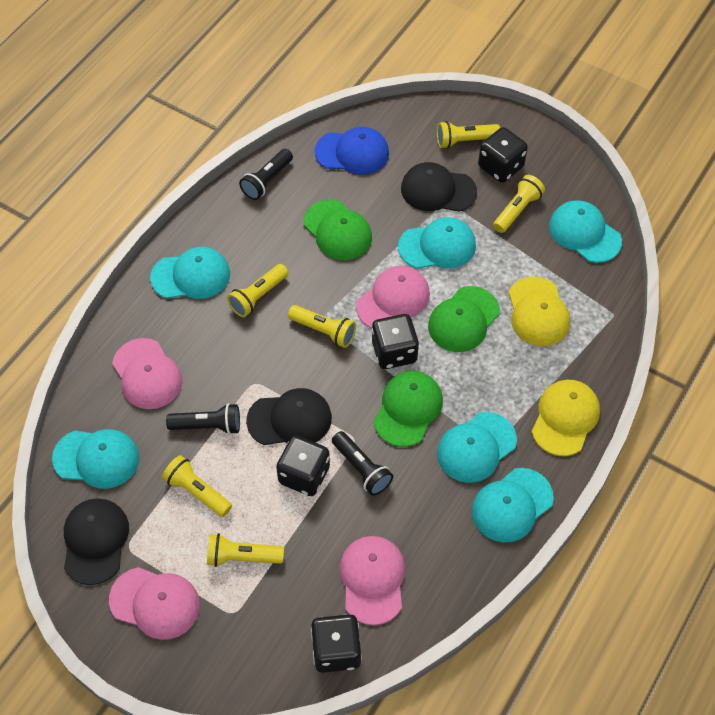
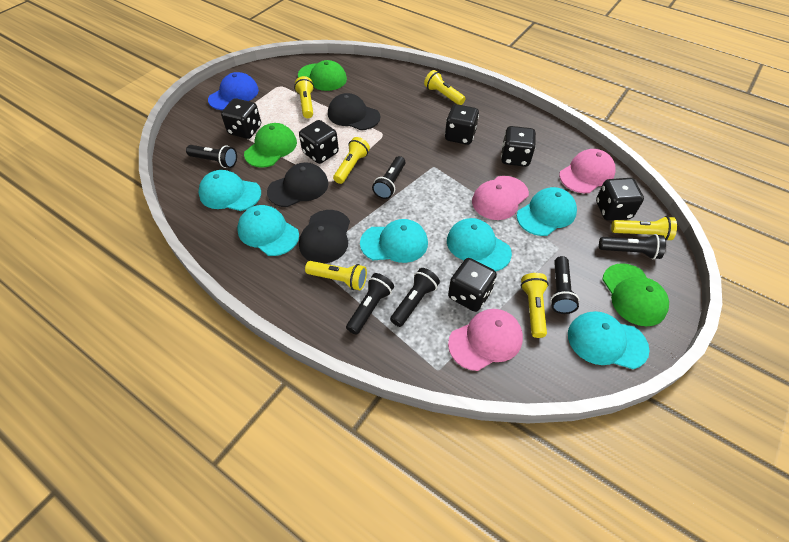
black dice: 4 -> 6
black flashlight: 3 -> 6
pink cap: 4 -> 3
yellow cap: 2 -> 0

